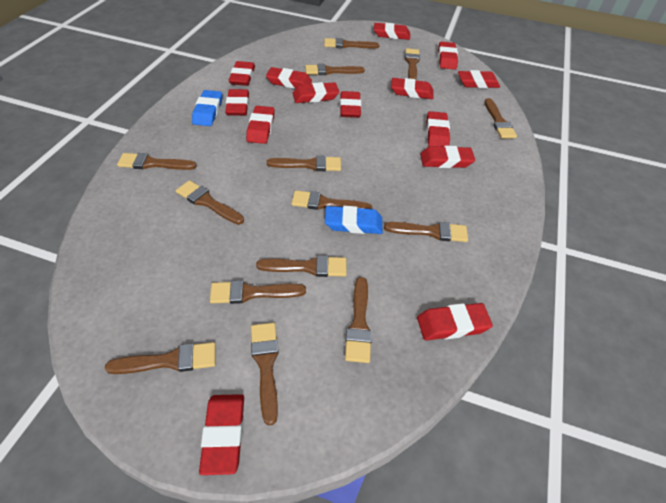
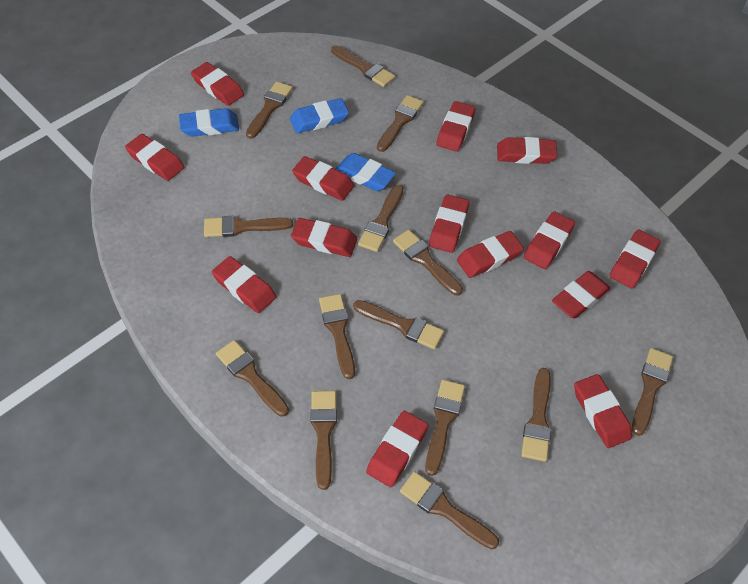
blue eraser: 2 -> 3

